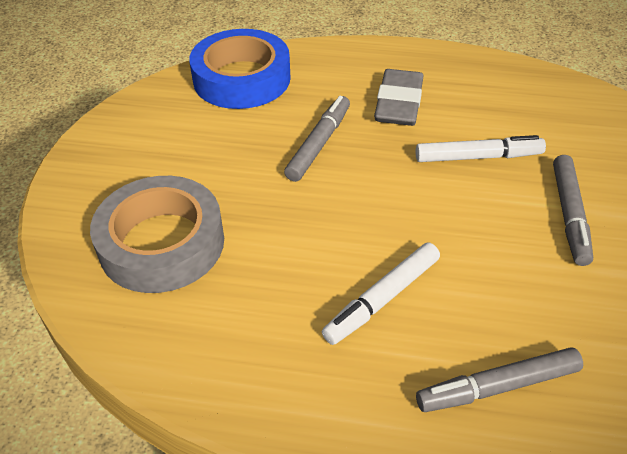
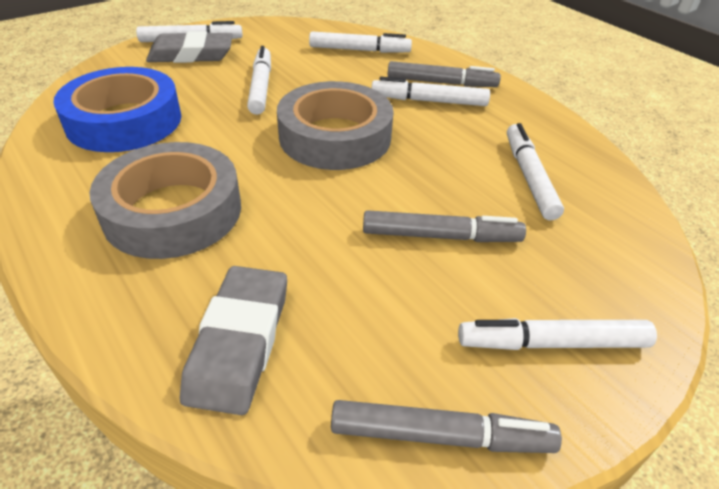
grey eraser: 1 -> 2
grey tape: 1 -> 2
white marker: 2 -> 6

